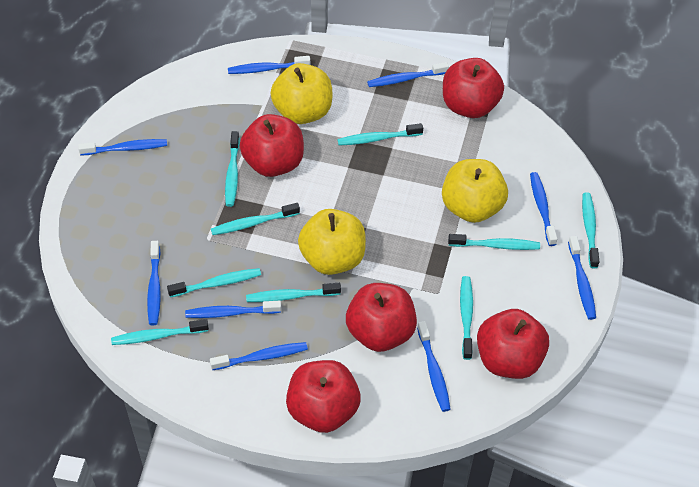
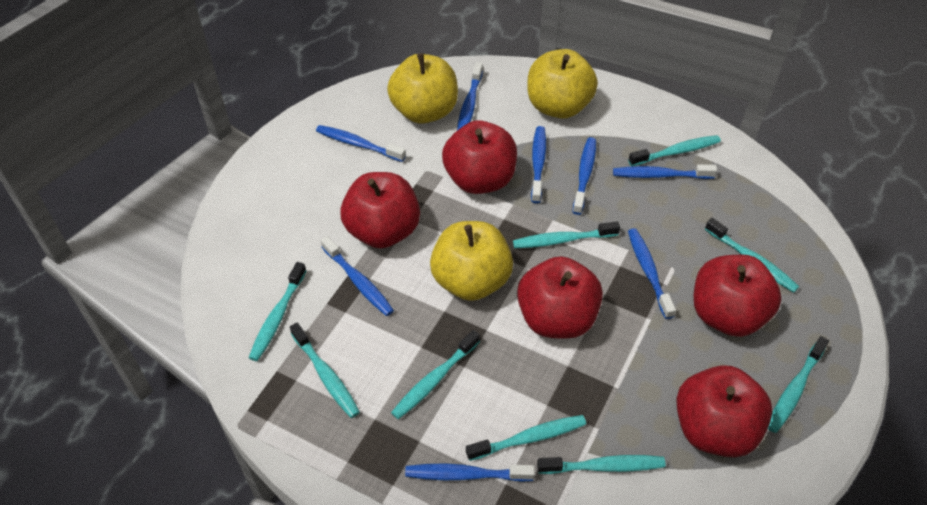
blue toothbrush: 9 -> 8

